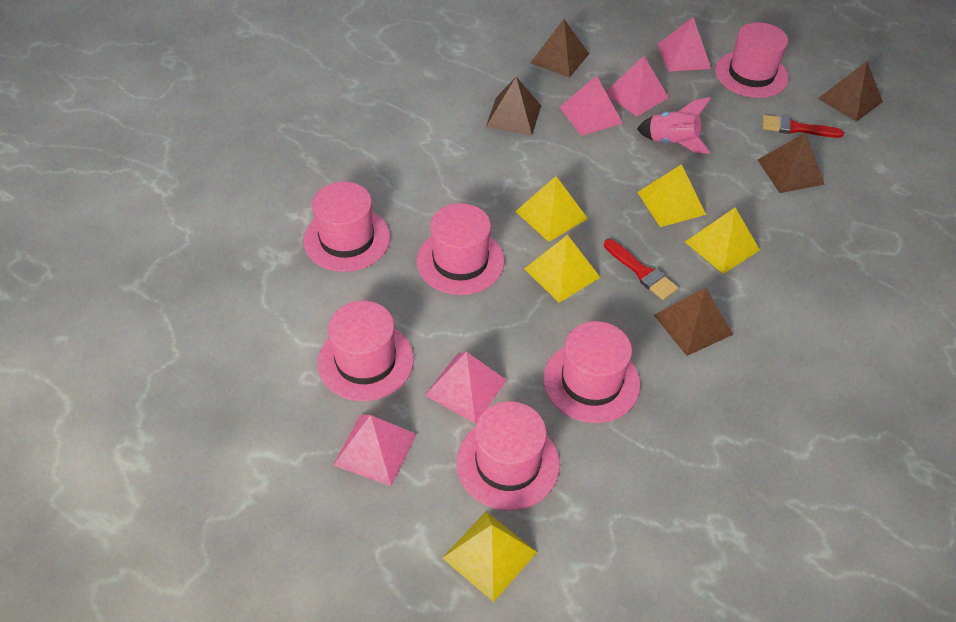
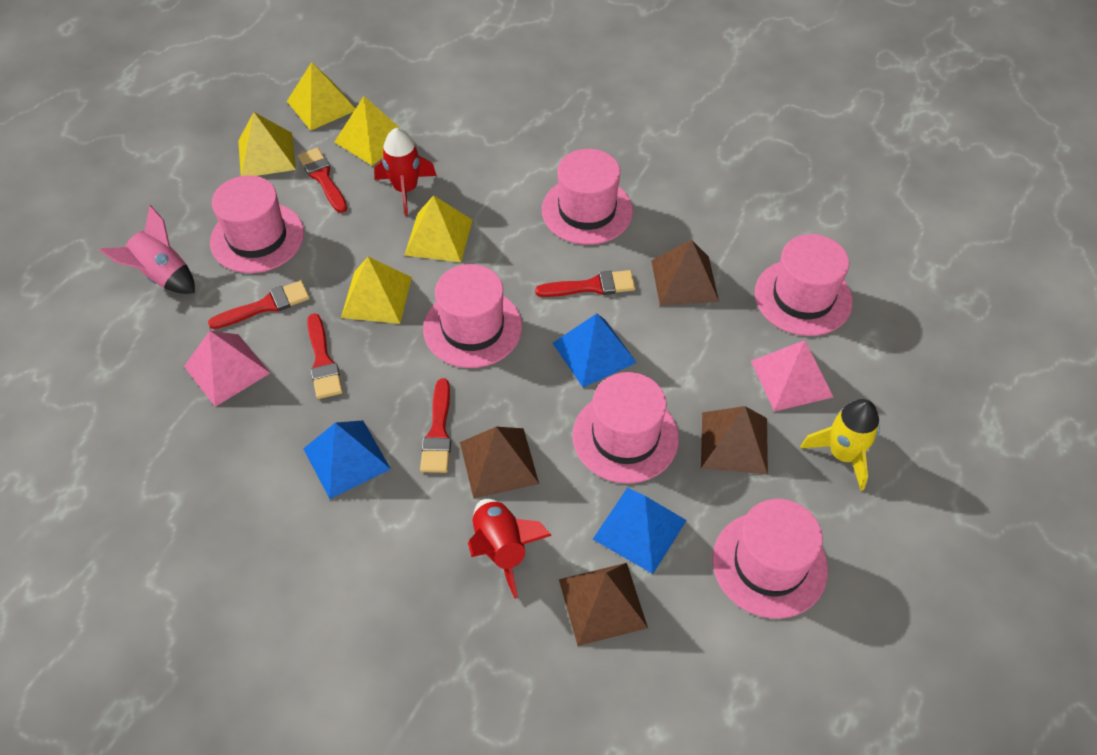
blue pyramid: 0 -> 3
brown pyramid: 5 -> 4
pink pyramid: 5 -> 2
red brush: 2 -> 5
red rocket: 0 -> 2
yellow rocket: 0 -> 1

